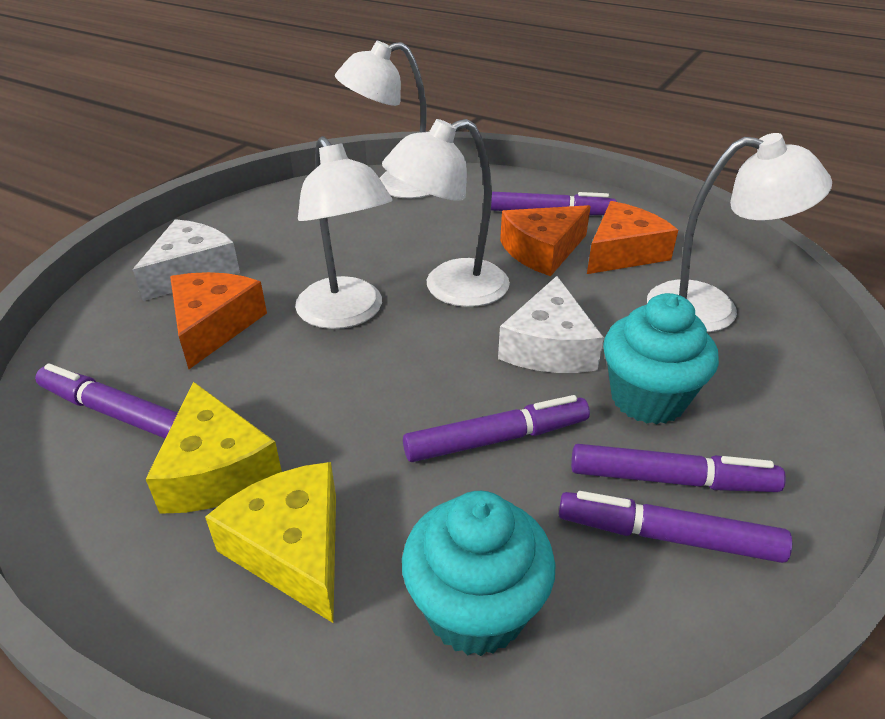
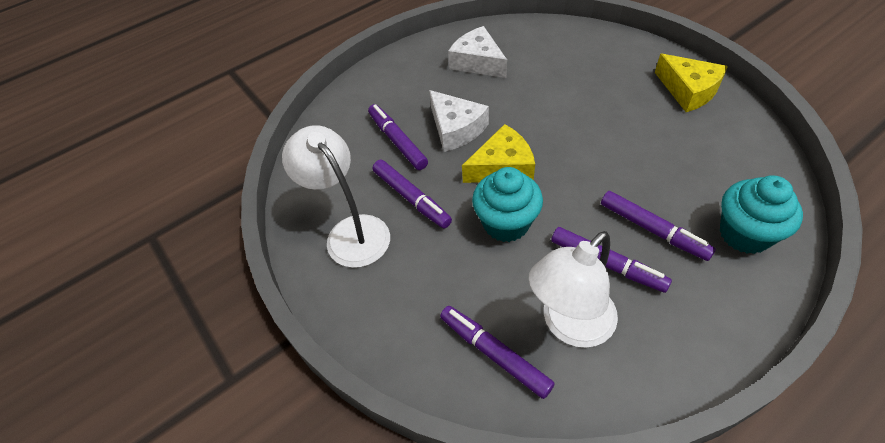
orange cheese: 3 -> 0
white lamp: 4 -> 2

